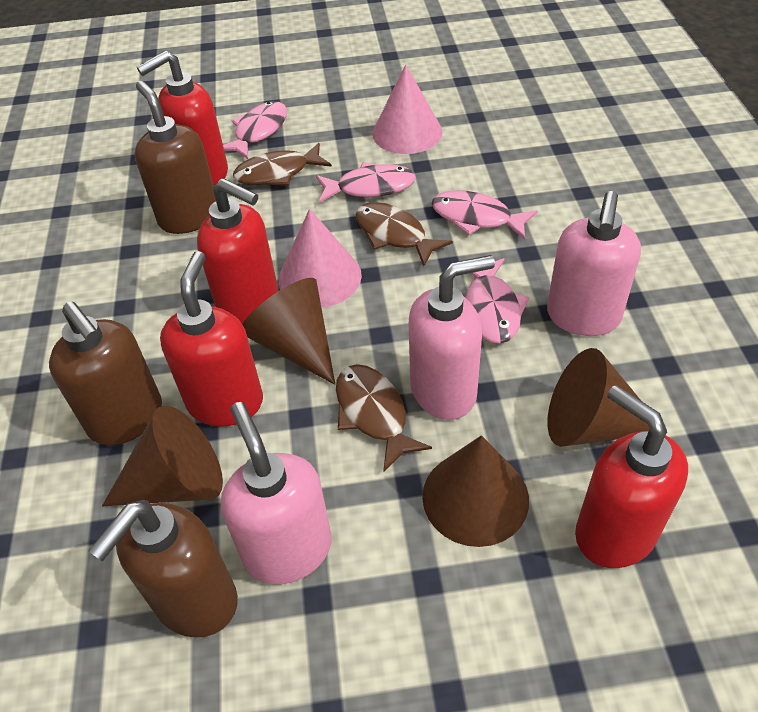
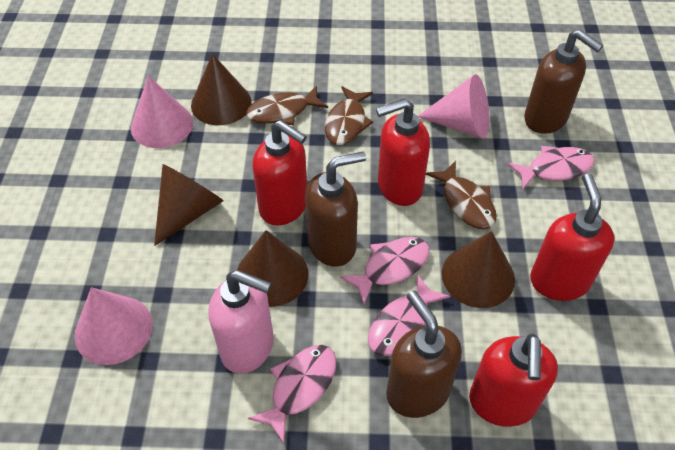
pink cone: 2 -> 3
pink soap dispenser: 3 -> 1

